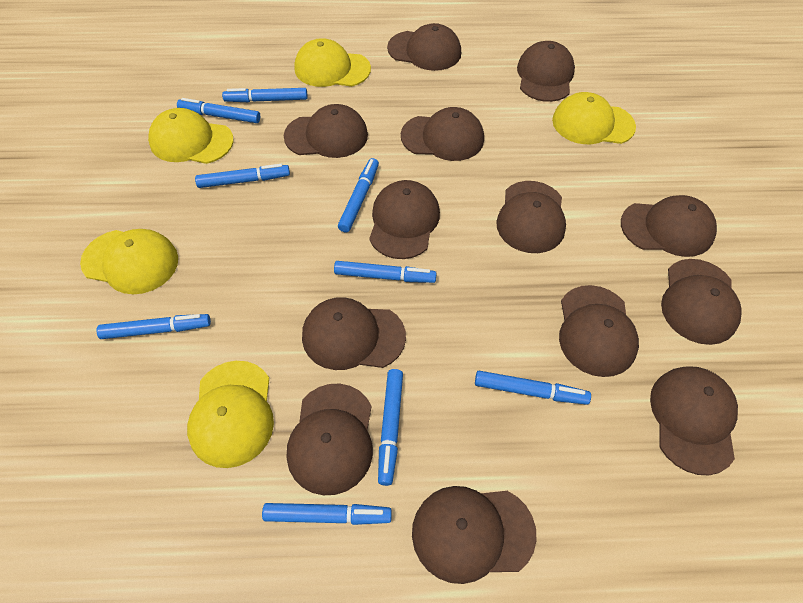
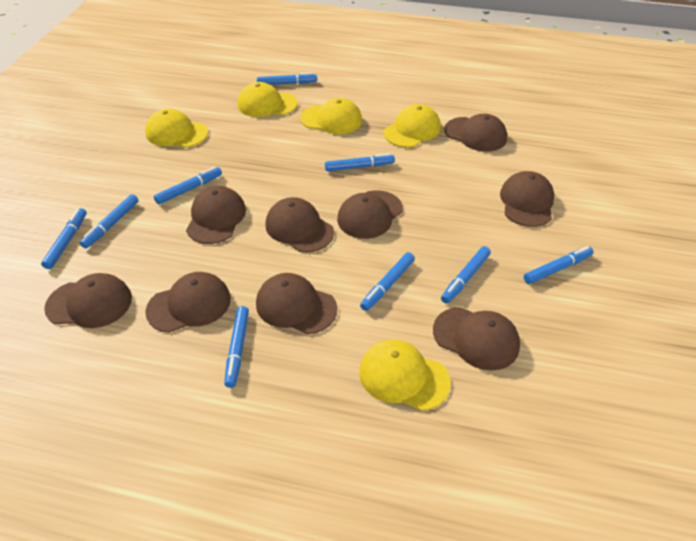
brown cap: 13 -> 9

